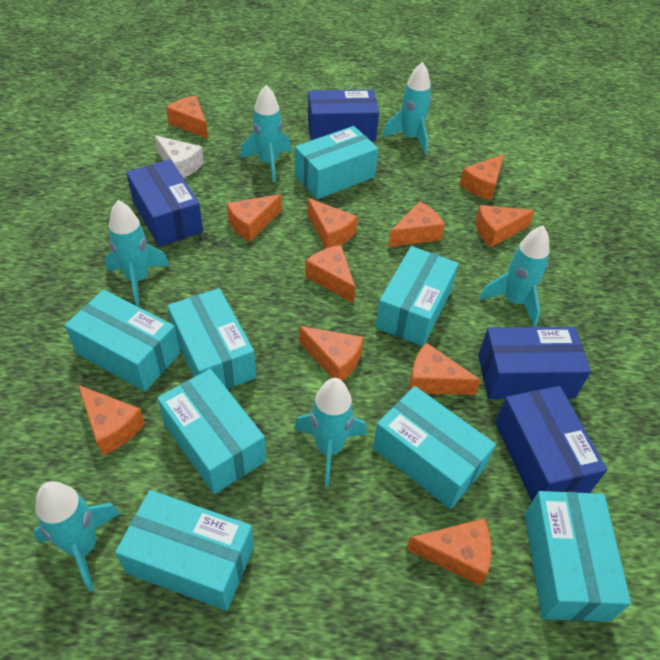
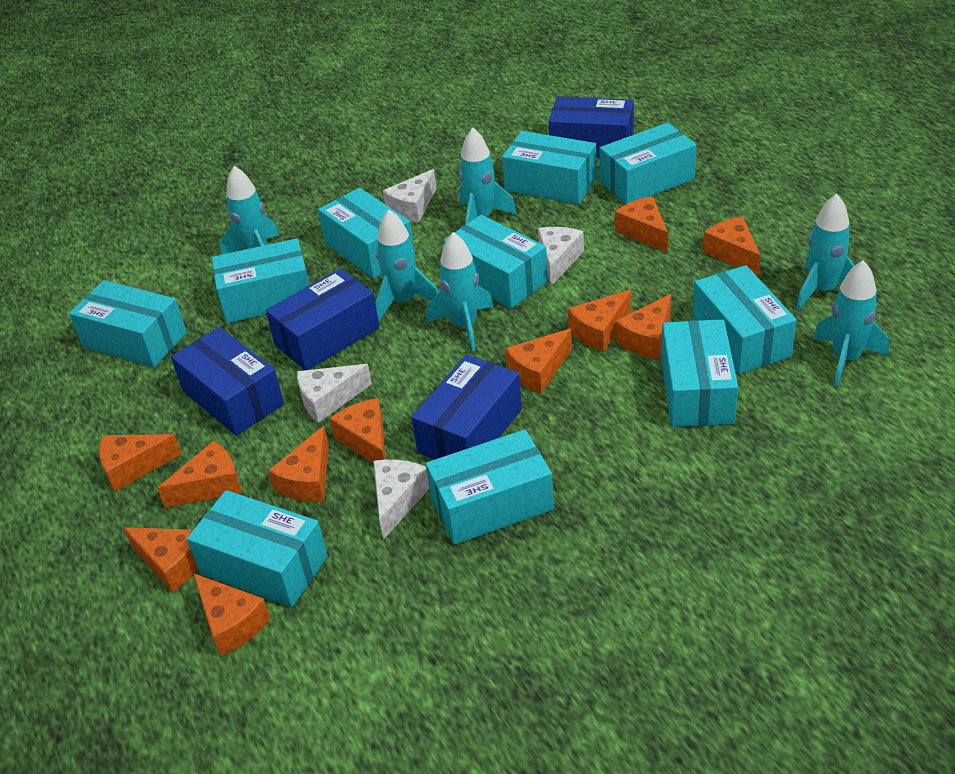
turquoise box: 8 -> 10
white cheese: 1 -> 4

